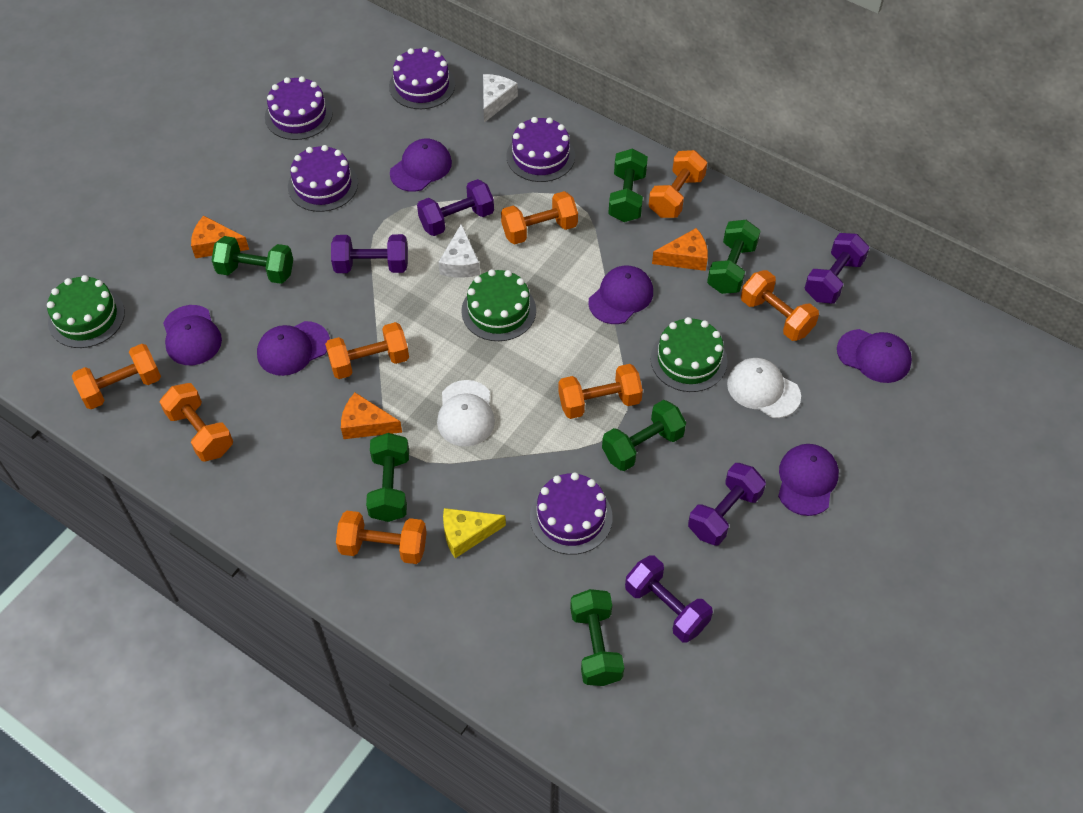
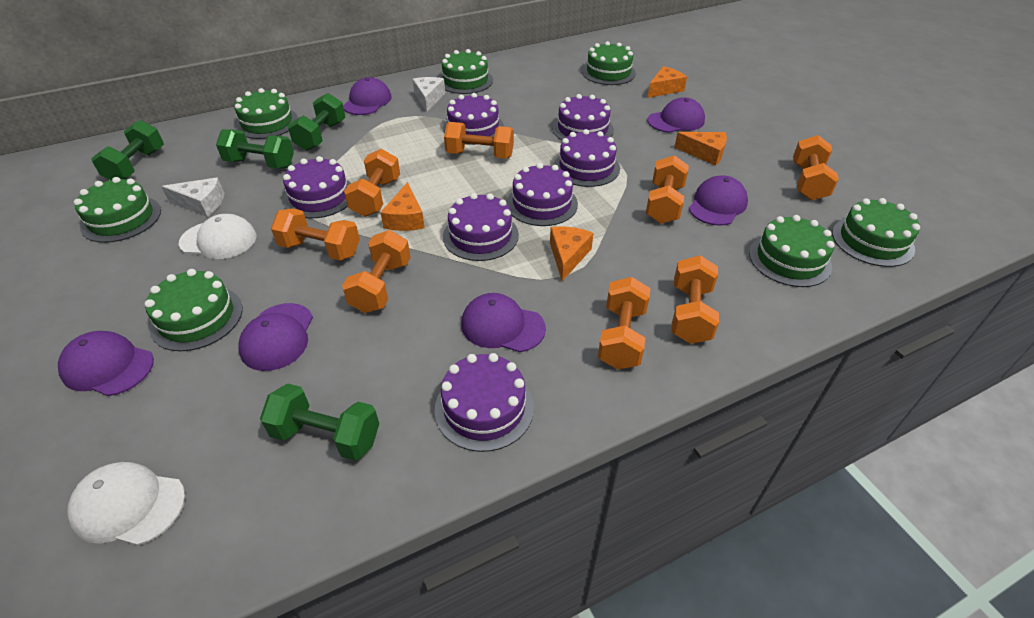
green cake: 3 -> 7
green dumbbell: 6 -> 4
orange cheese: 3 -> 4
purple cake: 5 -> 7
purple dumbbell: 5 -> 0
yellow cheese: 1 -> 0

